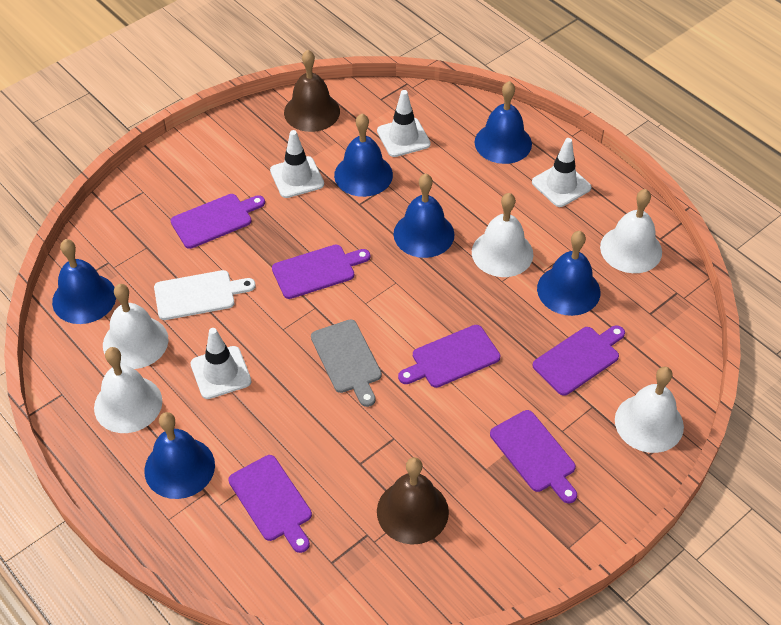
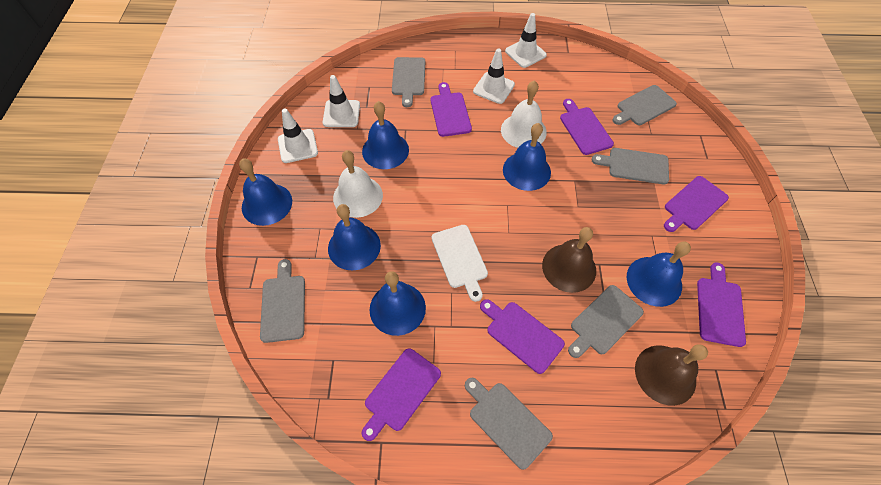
grey cutting board: 1 -> 6
white bell: 5 -> 2

